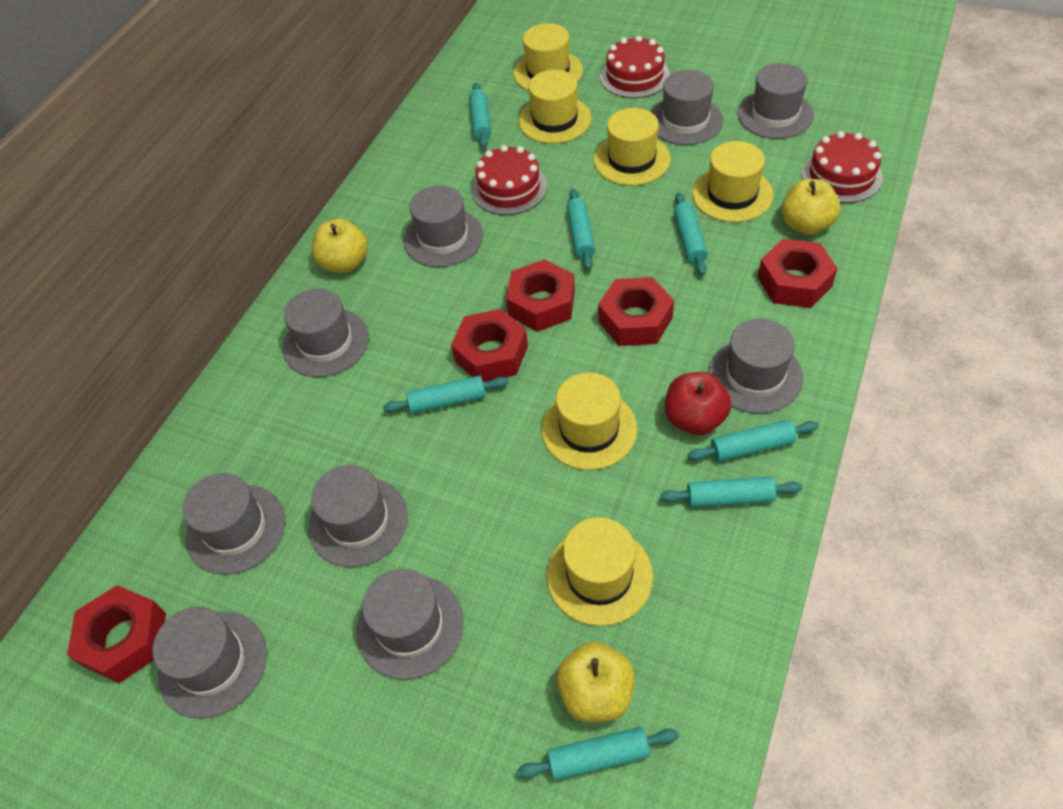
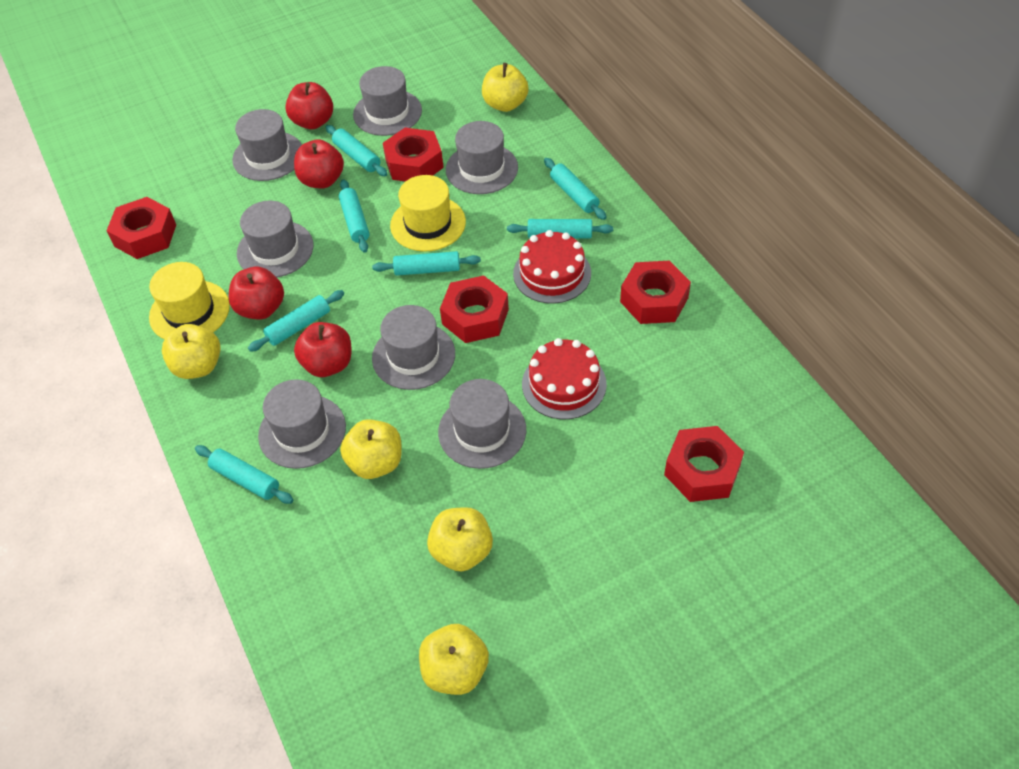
grey hat: 9 -> 7
red apple: 1 -> 4
red cake: 3 -> 2
yellow apple: 3 -> 5
yellow hat: 6 -> 2

